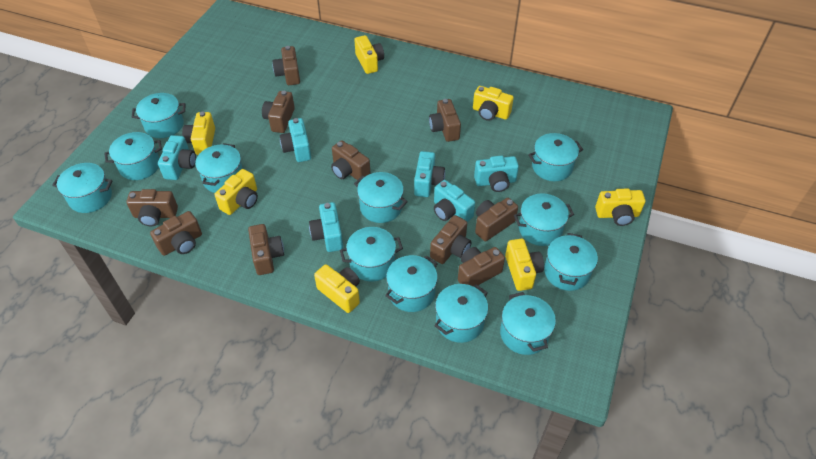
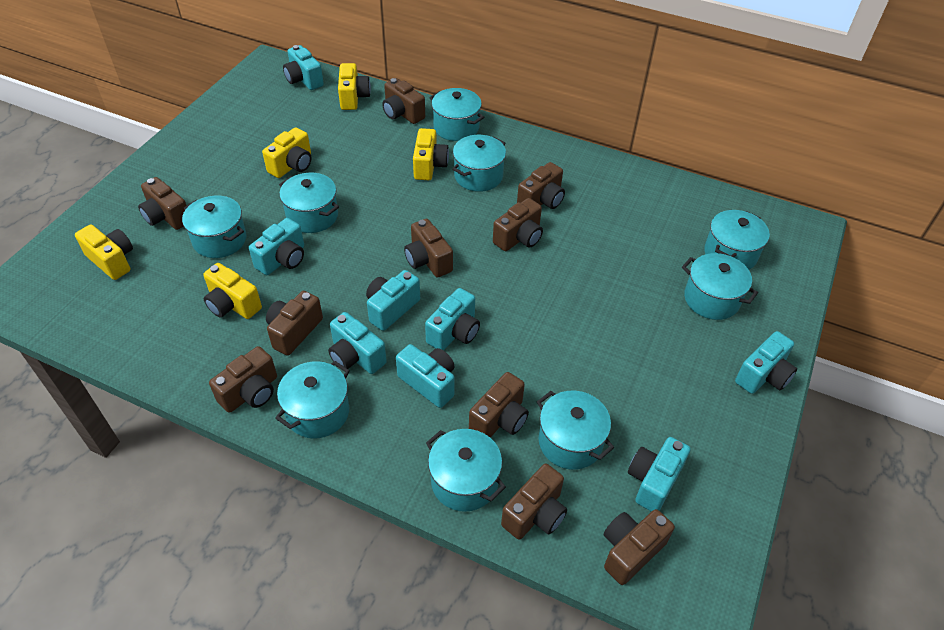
turquoise camera: 6 -> 8
turquoise pot: 12 -> 9
yellow camera: 7 -> 5

